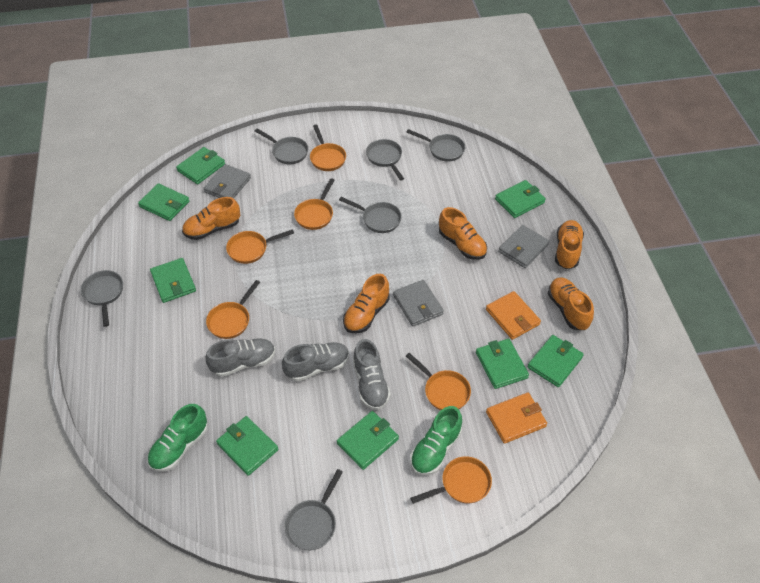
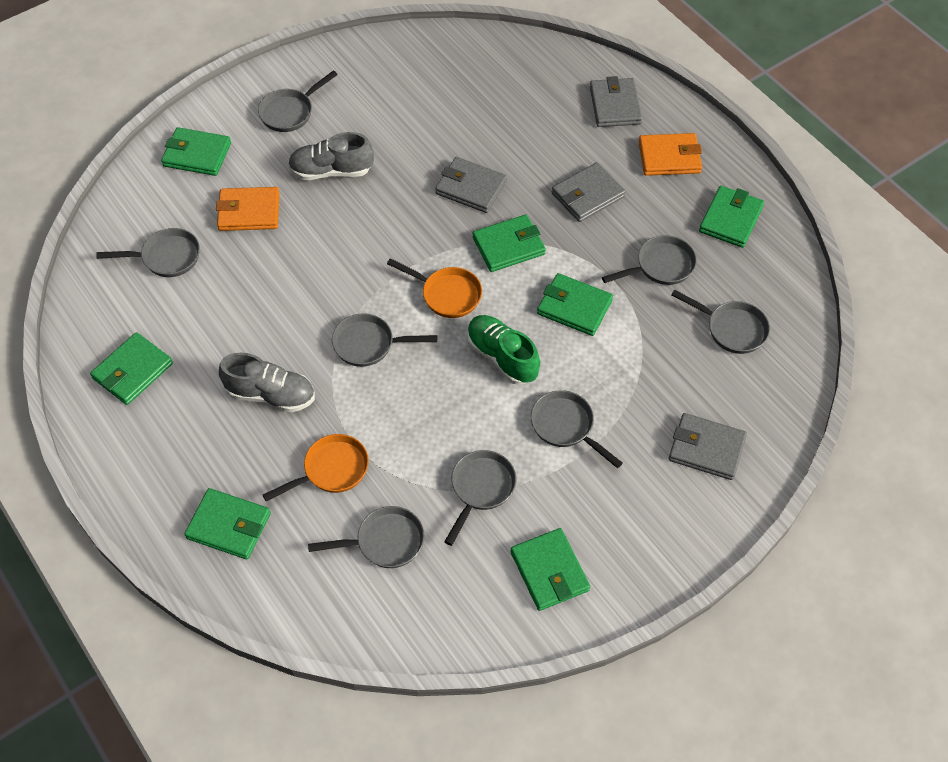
green shoe: 2 -> 1
green wallet: 8 -> 7
grey pan: 6 -> 8
grey shoe: 3 -> 2
grey wallet: 3 -> 4
orange pan: 6 -> 2
orange shoe: 5 -> 0

